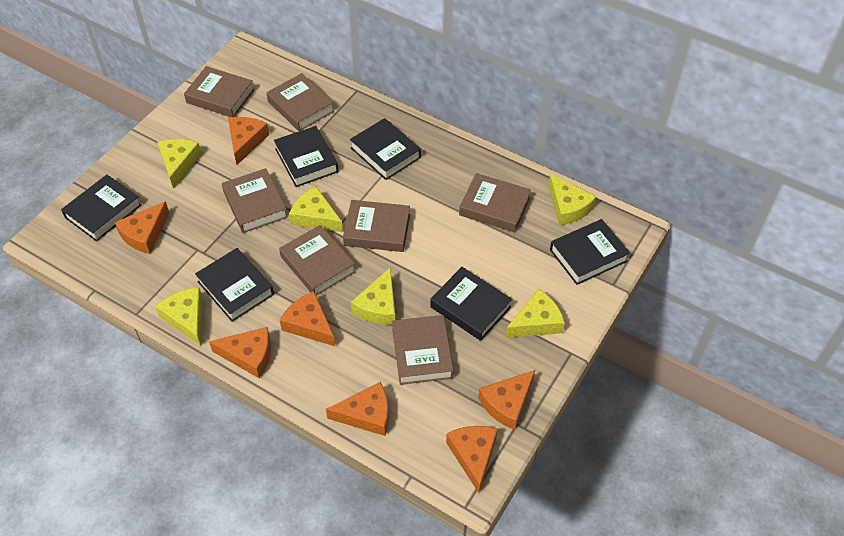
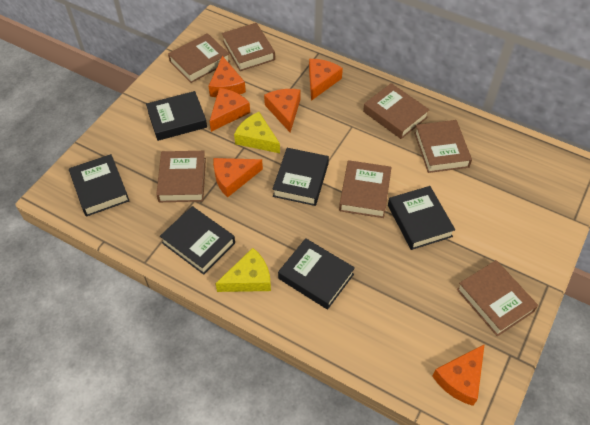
orange cheese: 7 -> 6
yellow cheese: 6 -> 2

